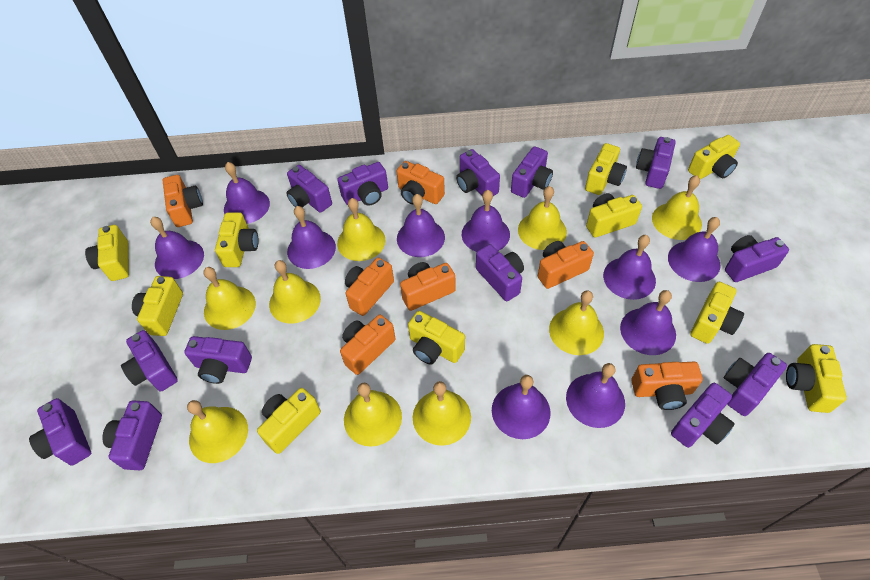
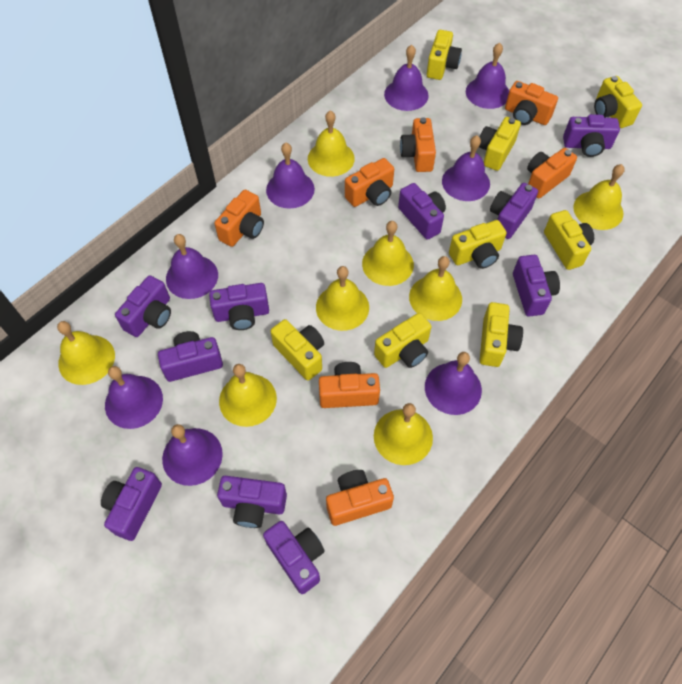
purple bell: 10 -> 8
purple camera: 13 -> 10
yellow bell: 9 -> 8
yellow camera: 10 -> 8

